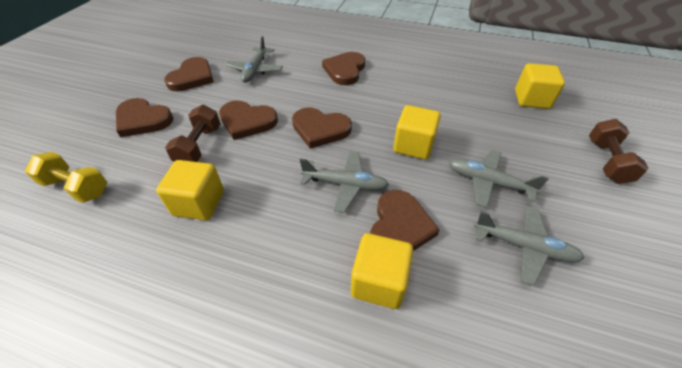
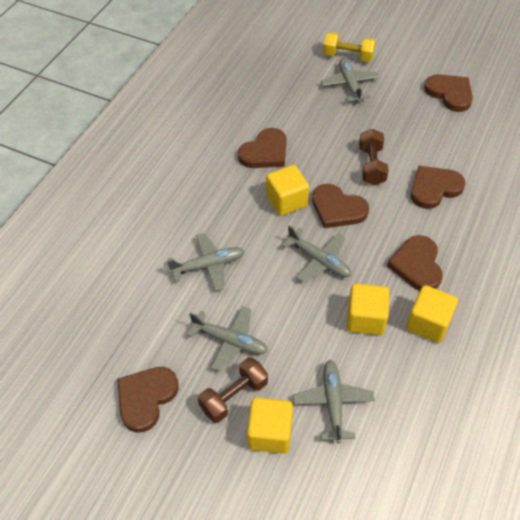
grey plane: 4 -> 5

